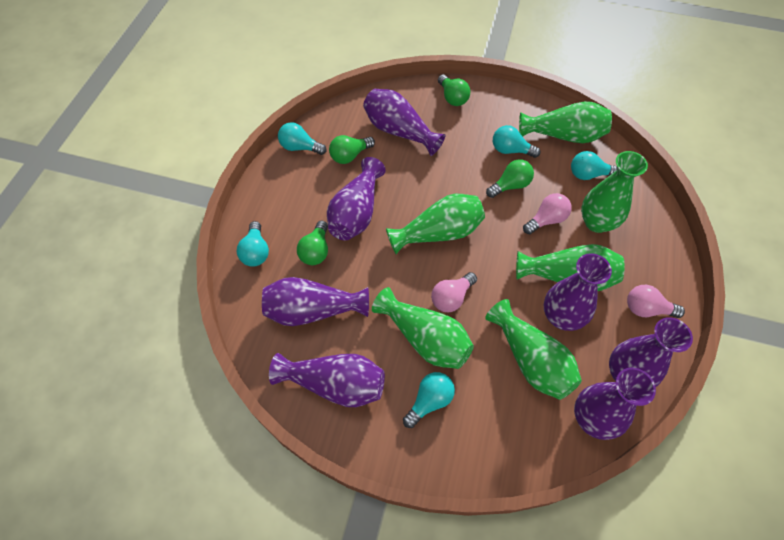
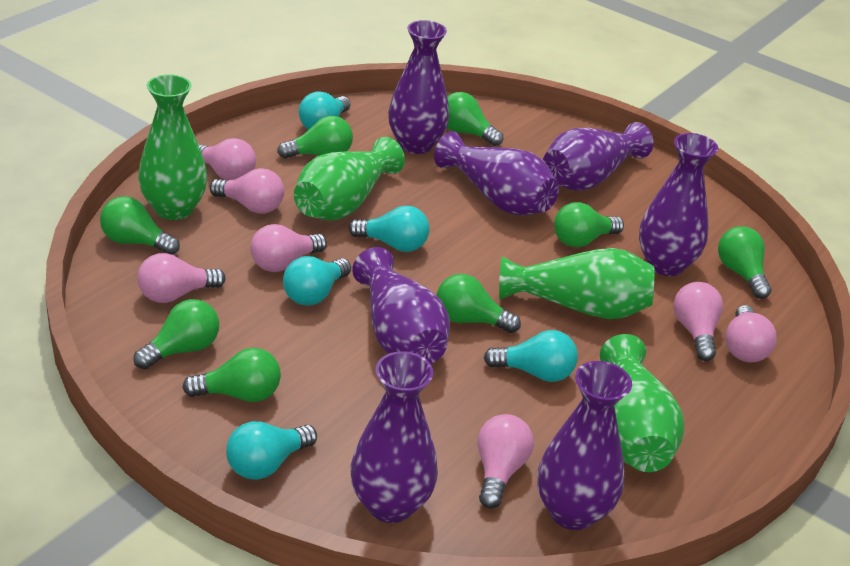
green light bulb: 4 -> 8
green vase: 6 -> 4
pink light bulb: 3 -> 7

